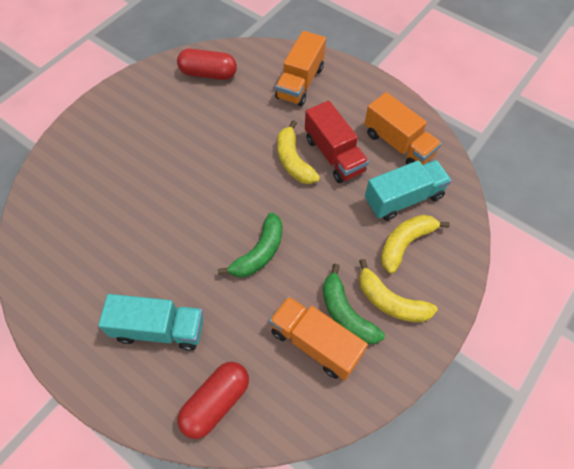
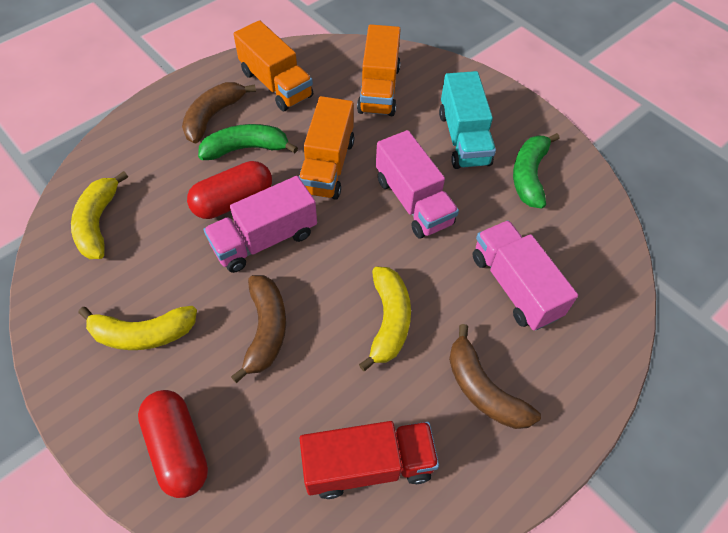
brown banana: 0 -> 3
pink truck: 0 -> 3
turquoise truck: 2 -> 1

